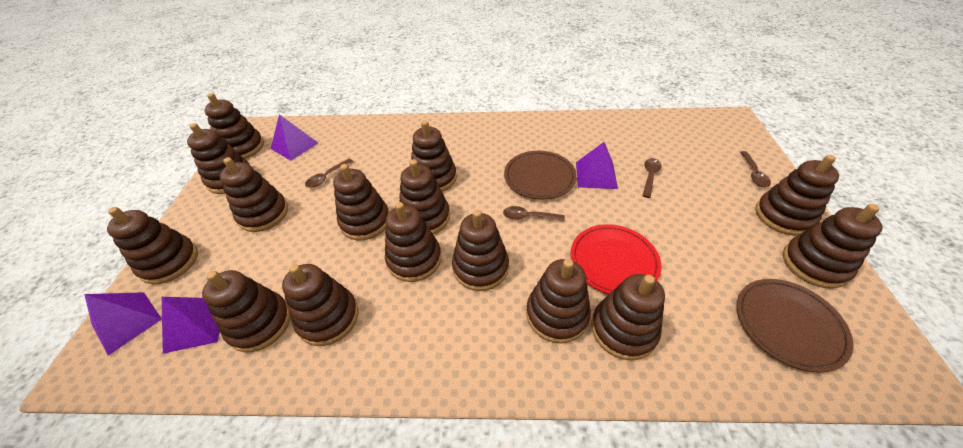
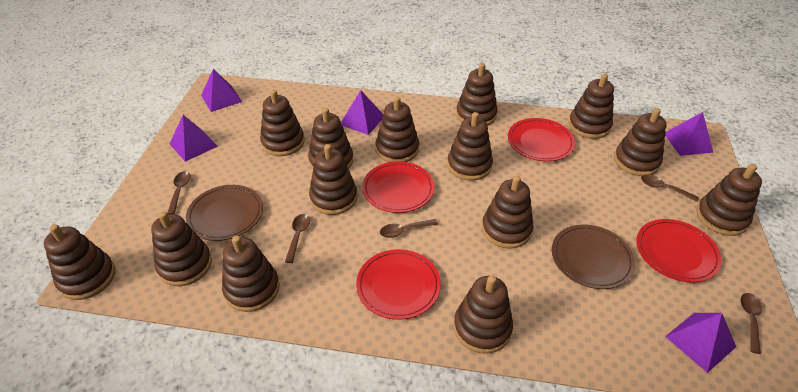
brown spoon: 4 -> 5
brown stacking toy: 15 -> 14
purple pyramid: 4 -> 5
red plate: 1 -> 4

